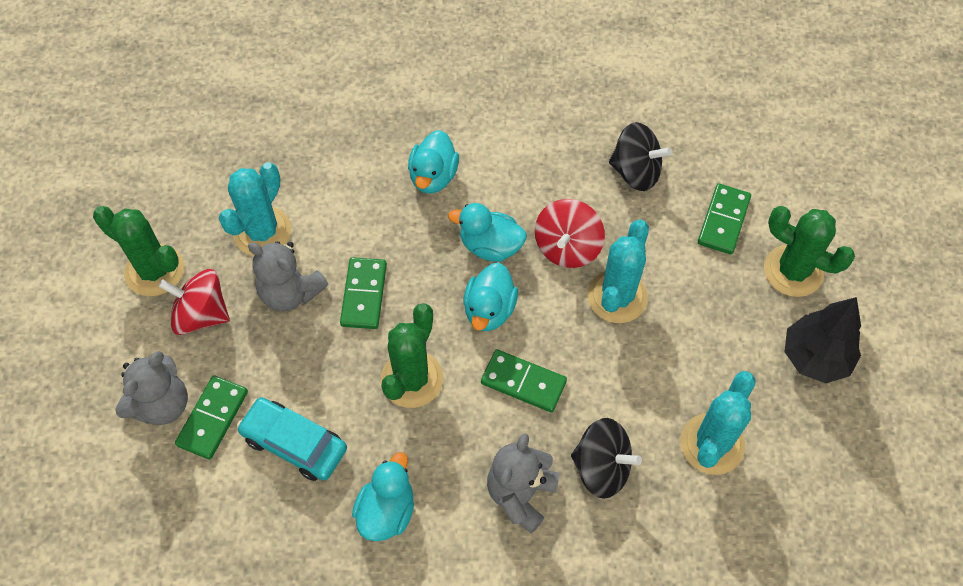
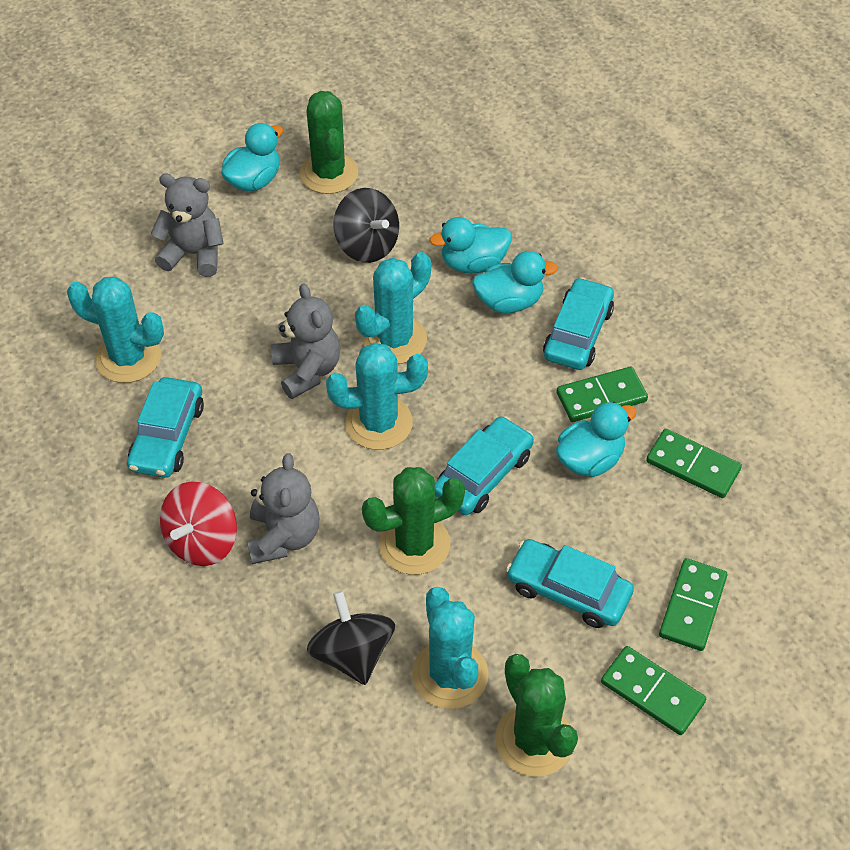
black tree: 1 -> 0
red spinning top: 2 -> 1
turquoise cactus: 3 -> 4
turquoise car: 1 -> 4

